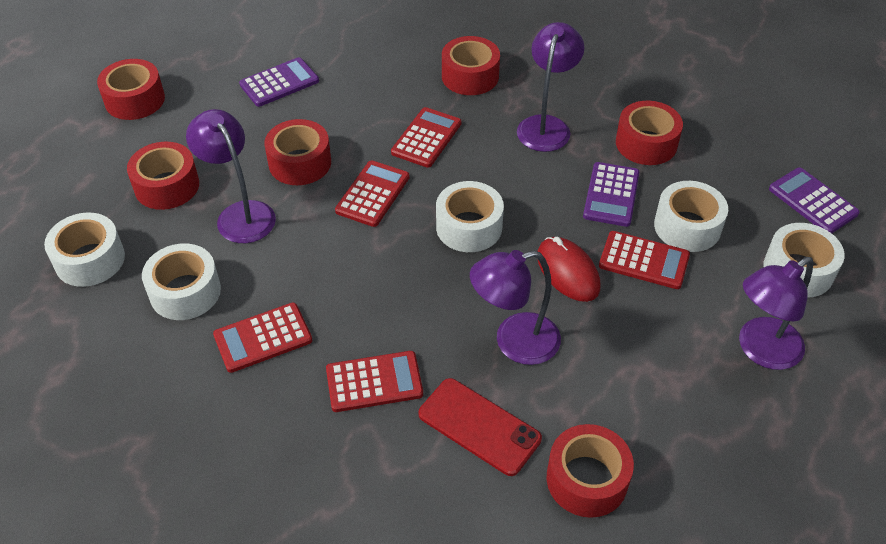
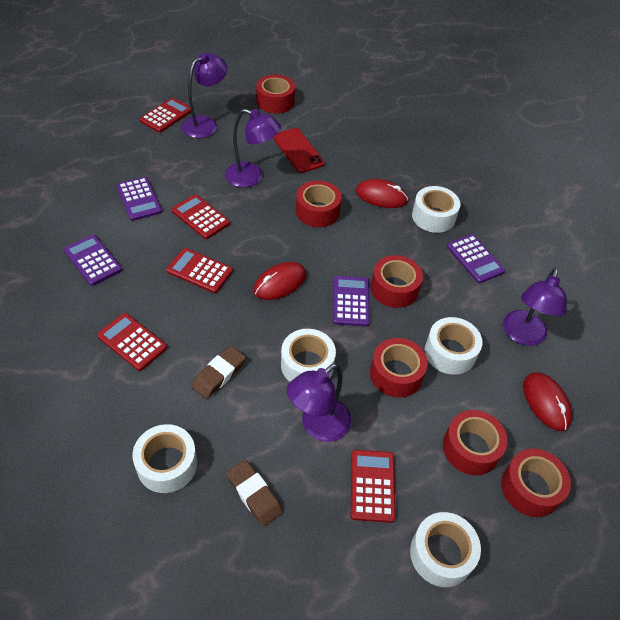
brown eraser: 0 -> 2
purple calculator: 3 -> 4
red mouse: 1 -> 3

